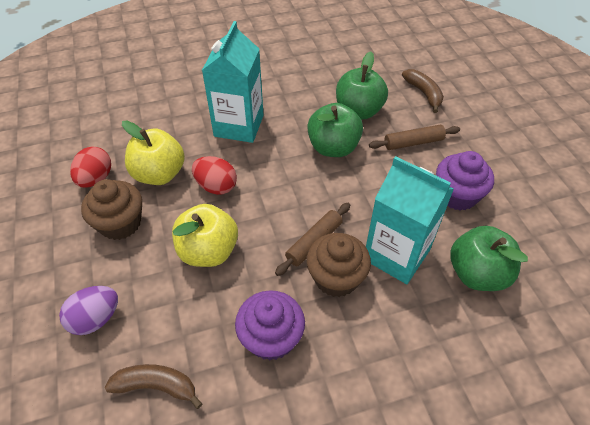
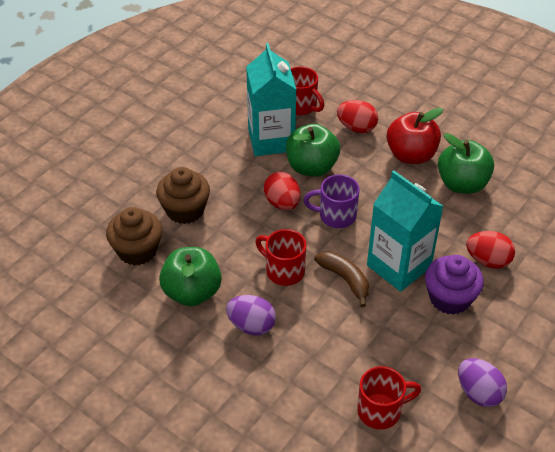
brown banana: 2 -> 1
brown rolling pin: 2 -> 0
purple cupcake: 2 -> 1
purple egg: 1 -> 2
purple mug: 0 -> 1
red apple: 0 -> 1
red egg: 2 -> 3
red mug: 0 -> 3
yellow apple: 2 -> 0

